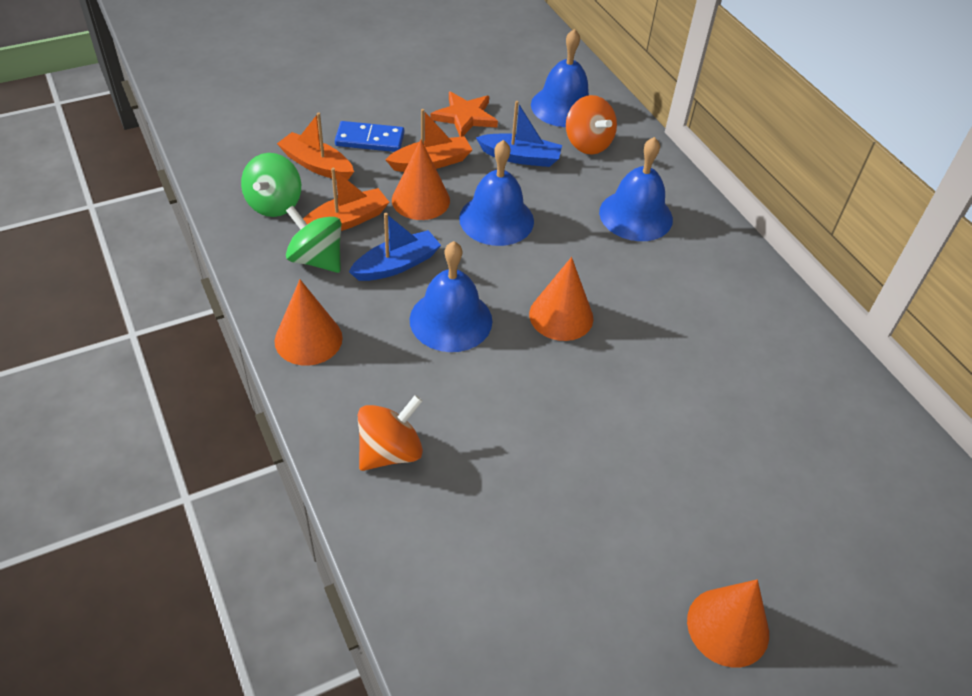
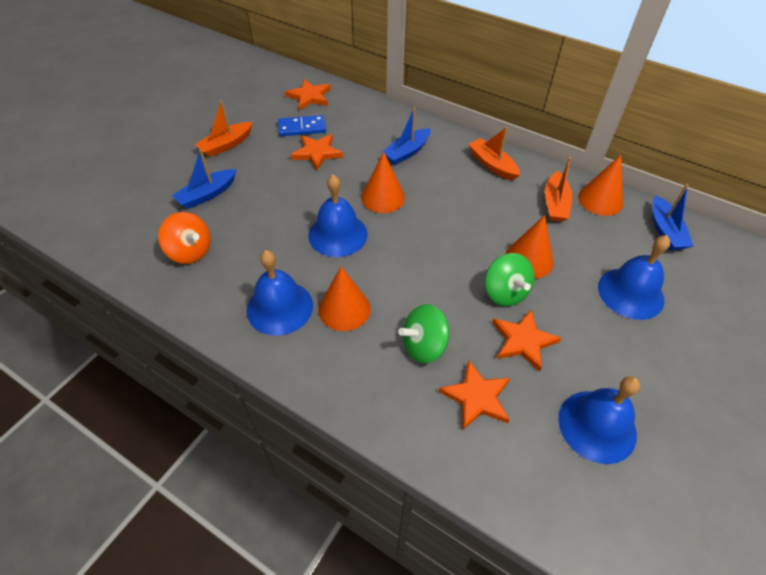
blue boat: 2 -> 3
orange spinning top: 2 -> 1
orange star: 1 -> 4

